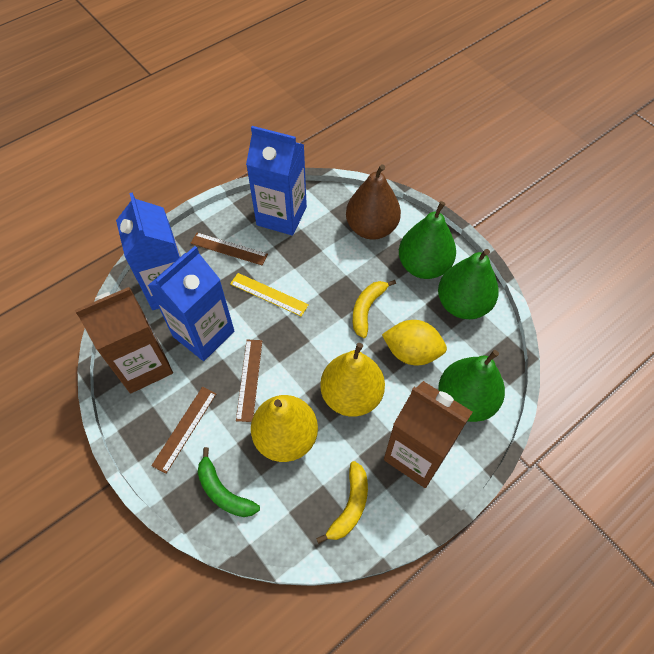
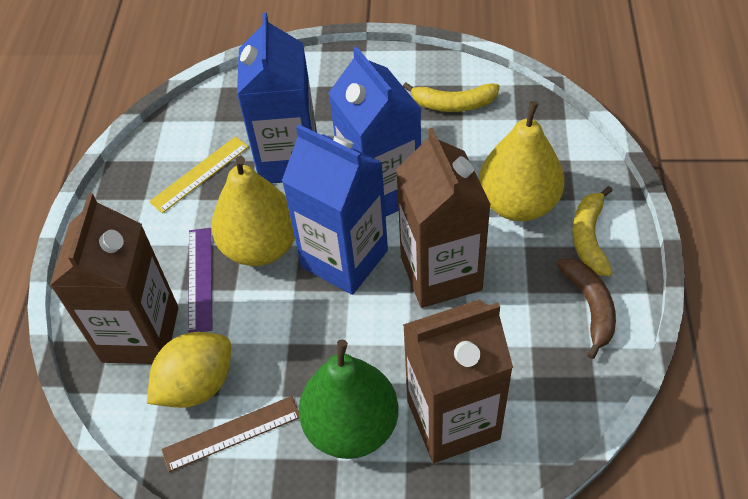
brown banana: 0 -> 1
brown carton: 2 -> 3
brown pear: 1 -> 0
brown ruler: 3 -> 1
green banana: 1 -> 0
green pear: 3 -> 1
purple ruler: 0 -> 1

